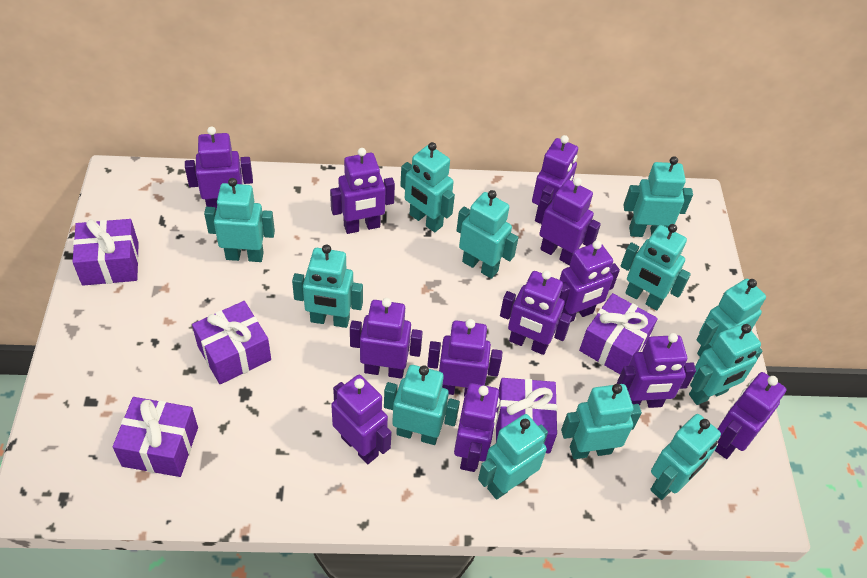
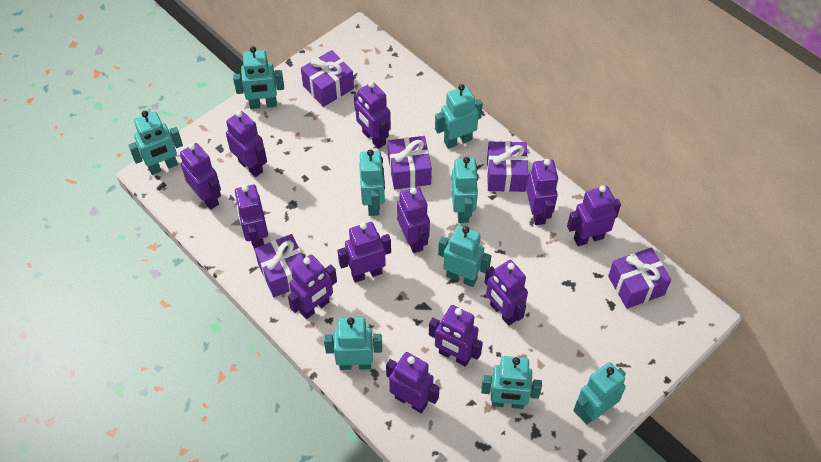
turquoise robot: 12 -> 9

